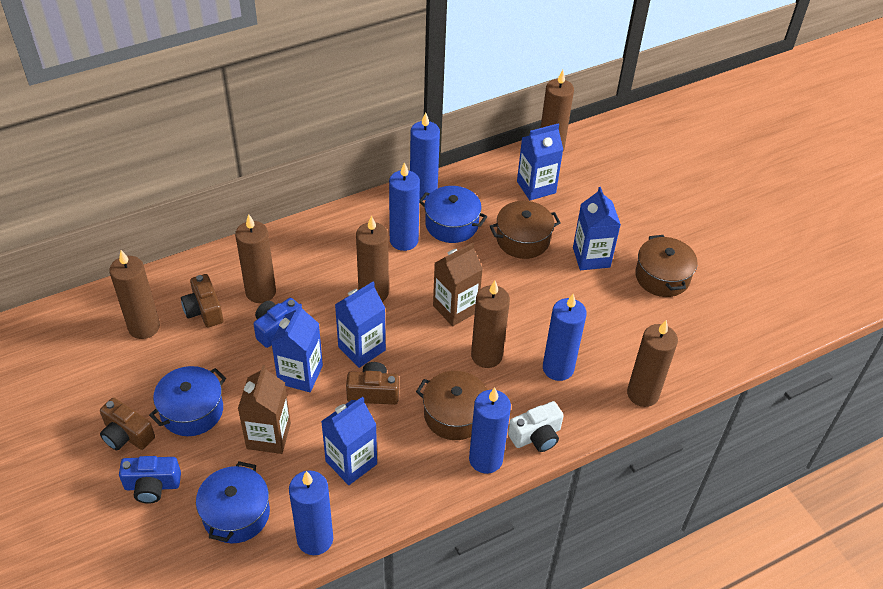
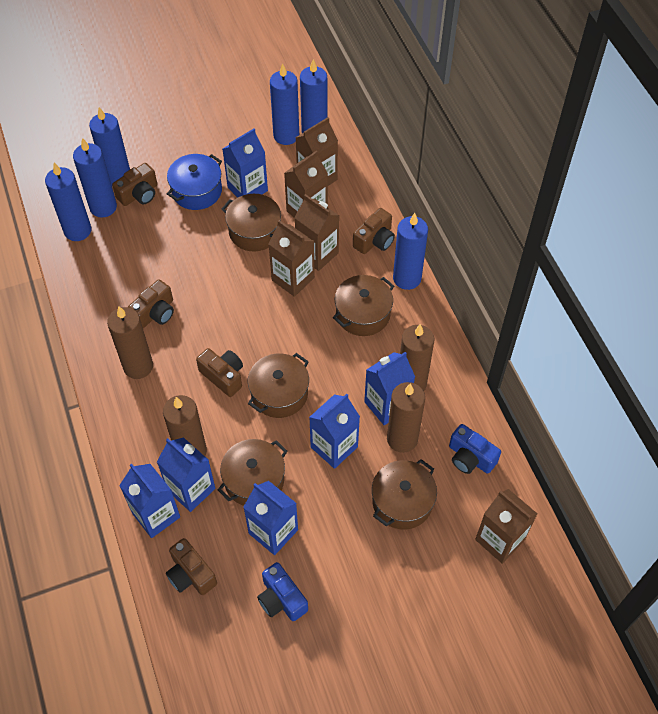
blue candle: 5 -> 6
blue carton: 5 -> 6
blue pot: 3 -> 1
brown camera: 3 -> 5
brown candle: 6 -> 4
brown carton: 2 -> 5
brown pot: 3 -> 5
white camera: 1 -> 0

